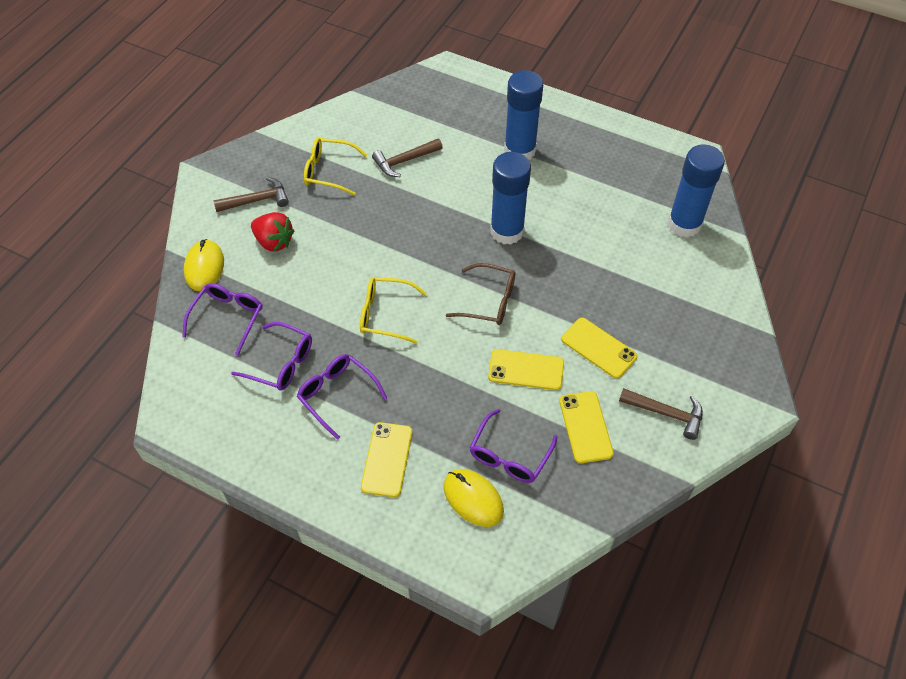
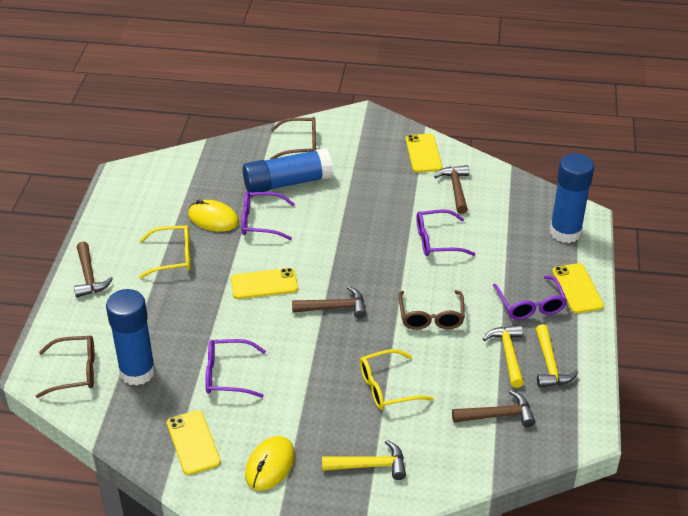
brown glasses: 1 -> 3
brown hammer: 3 -> 4
red strawberry: 1 -> 0
yellow hammer: 0 -> 3

